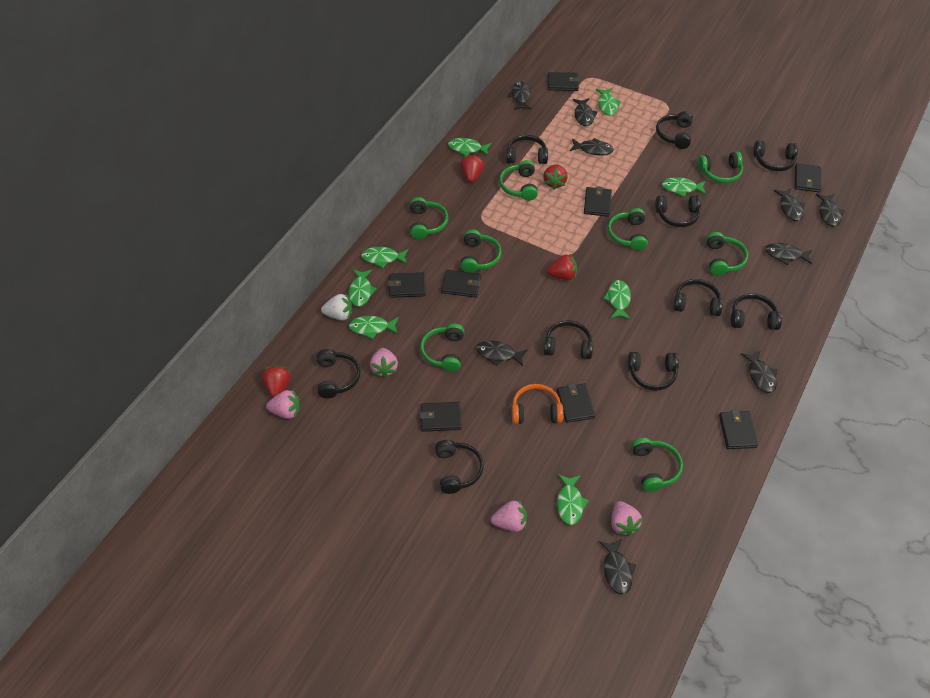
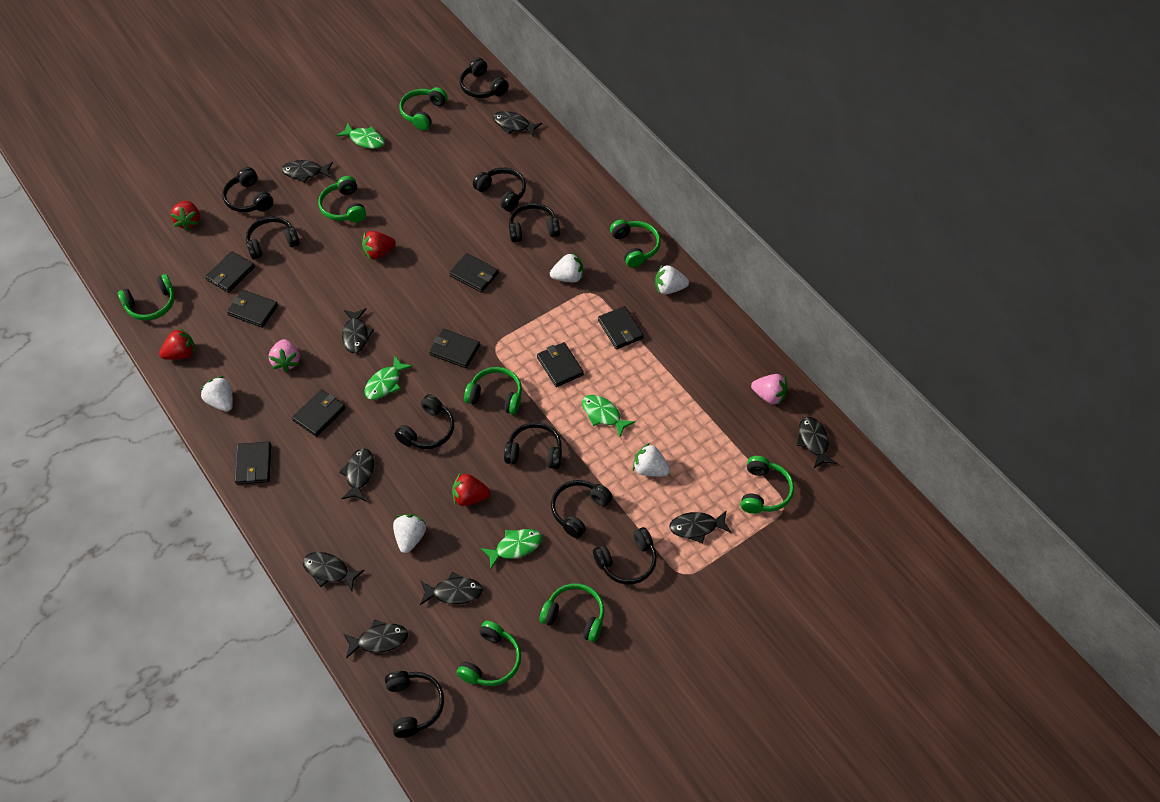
green fish: 8 -> 4
orange headphones: 1 -> 0
pink strawberry: 4 -> 2
white strawberry: 1 -> 5

